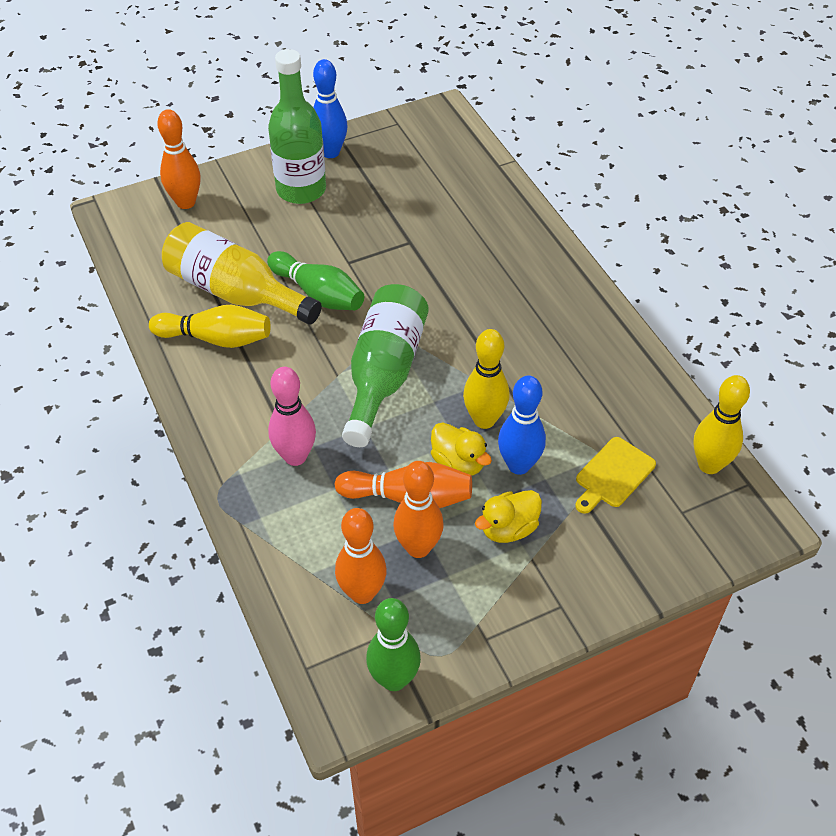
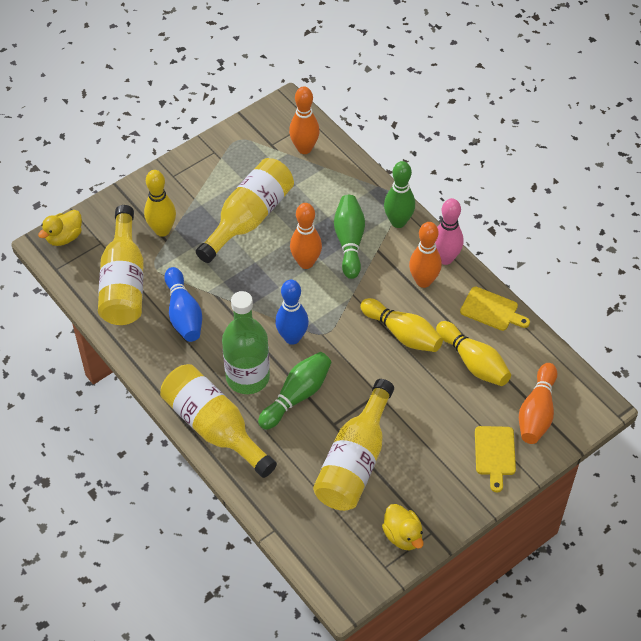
green bottle: 2 -> 1
green bowling pin: 2 -> 3
yellow bottle: 1 -> 4
yellow cutting board: 1 -> 2

